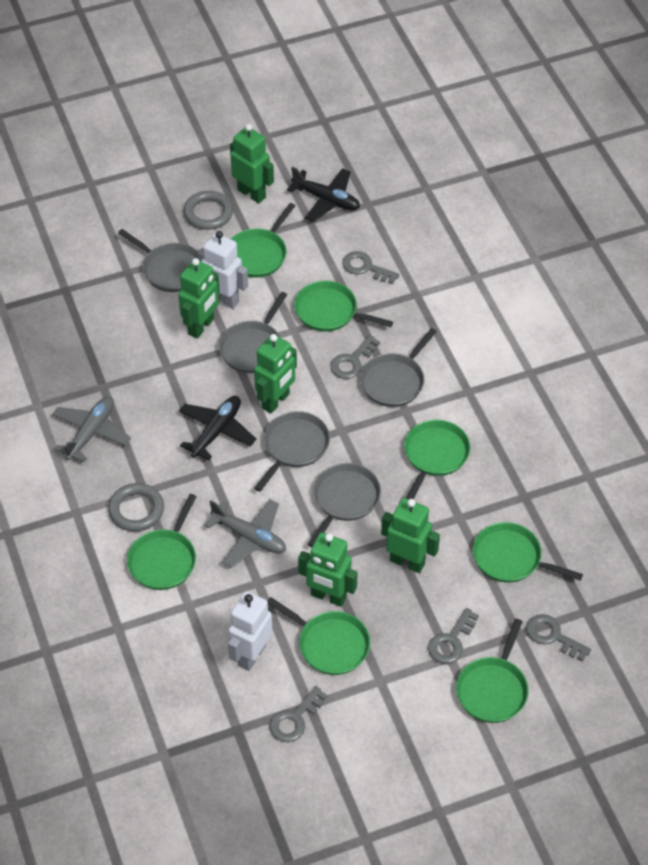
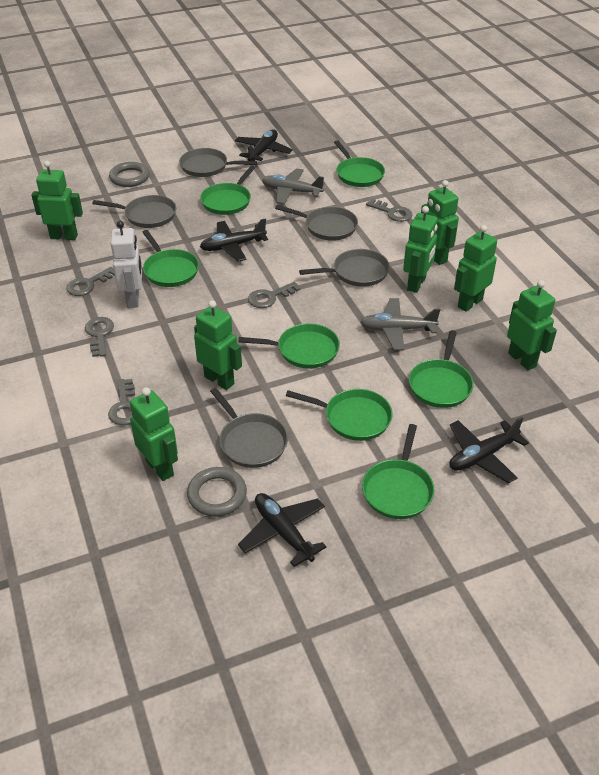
black plane: 2 -> 4
green robot: 5 -> 7
white robot: 2 -> 1

